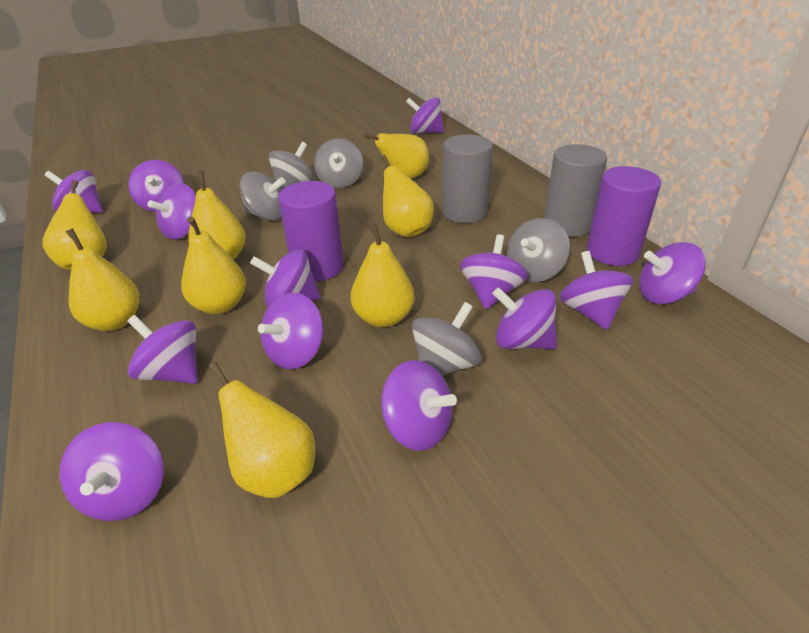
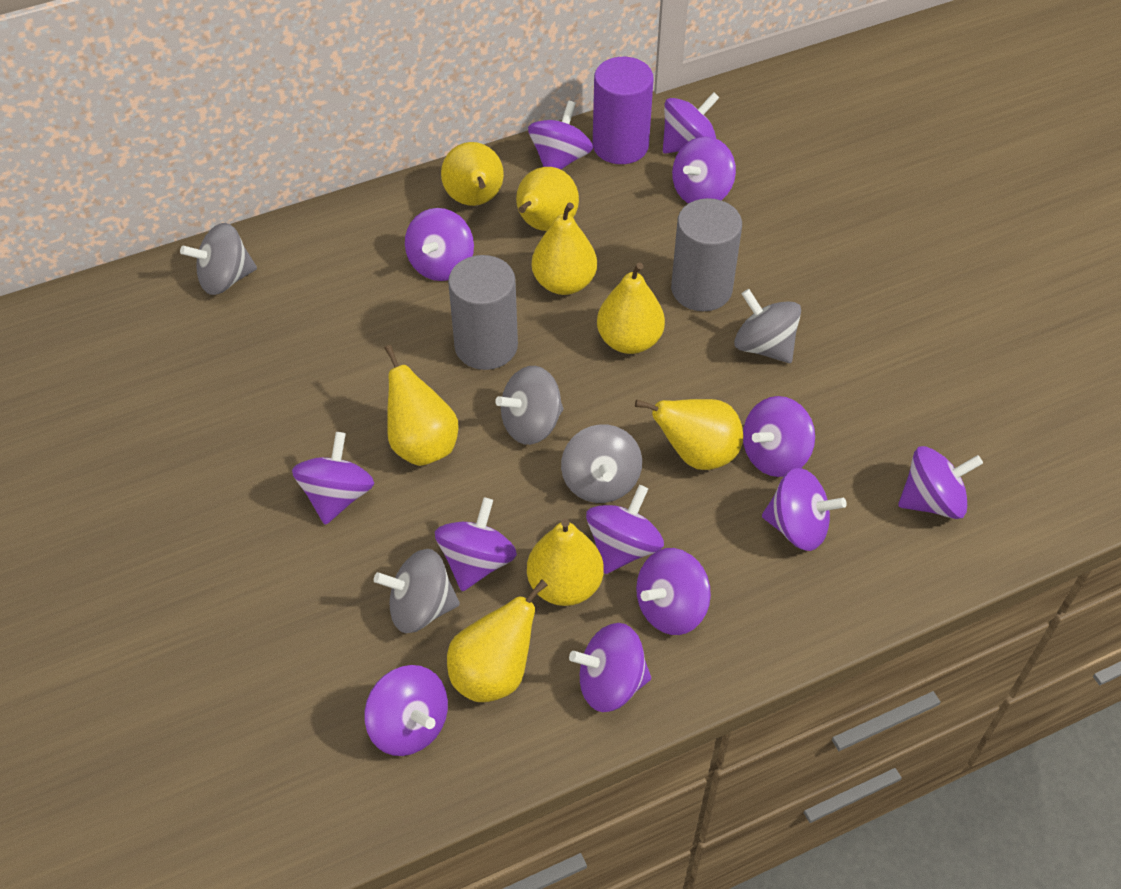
purple cylinder: 2 -> 1

